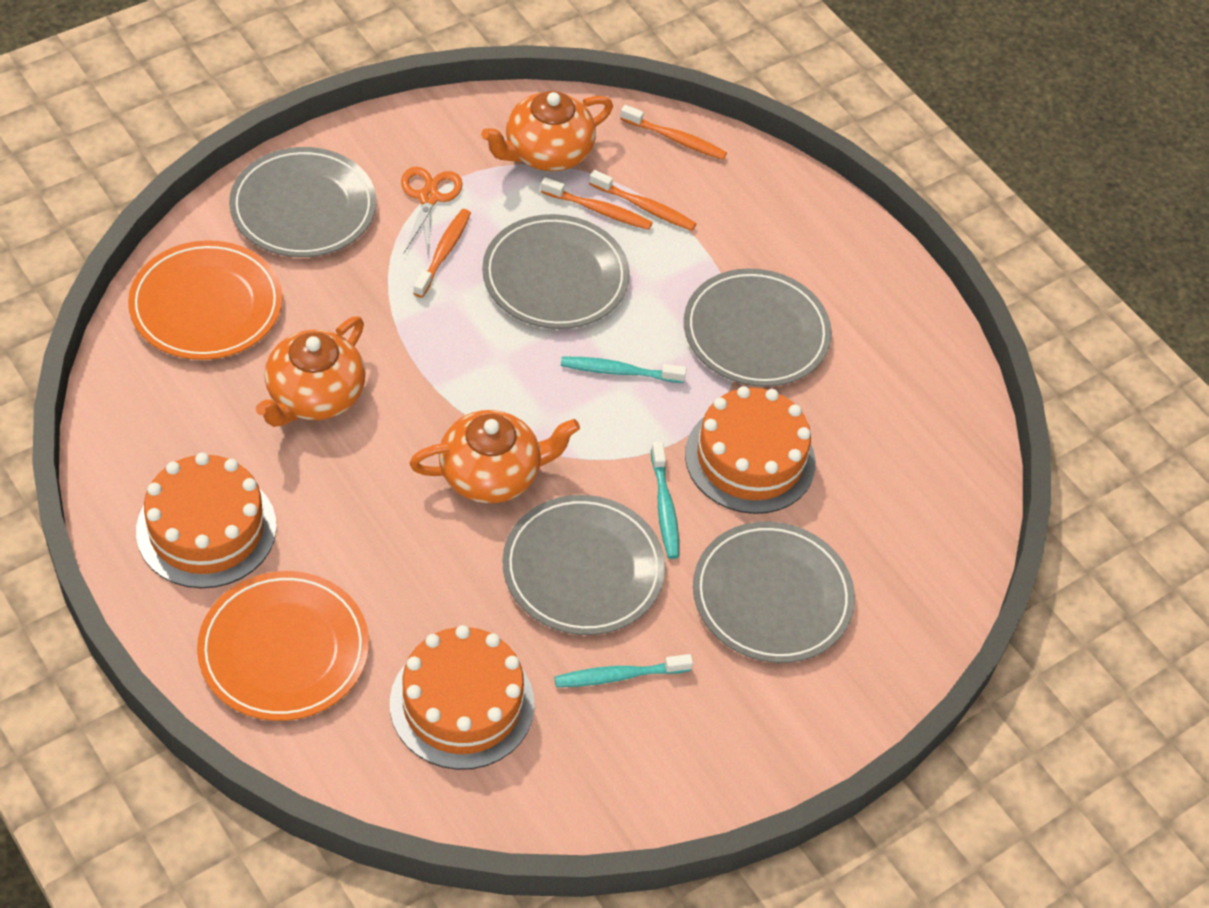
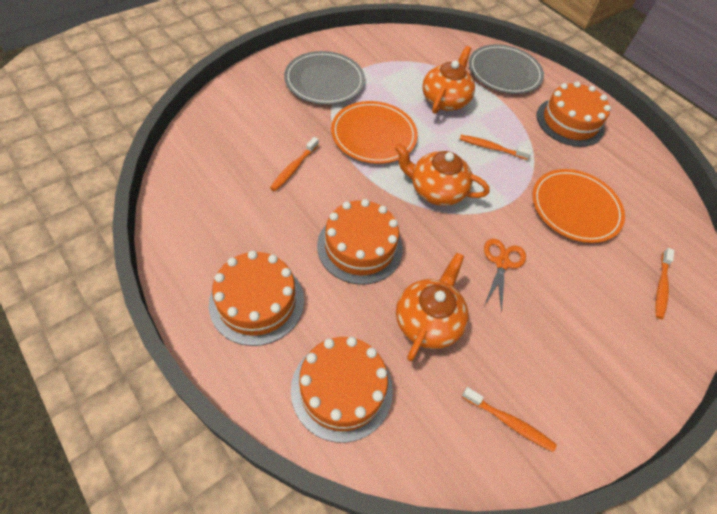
grey plate: 5 -> 2
orange cake: 3 -> 4
turquoise toothbrush: 3 -> 0

